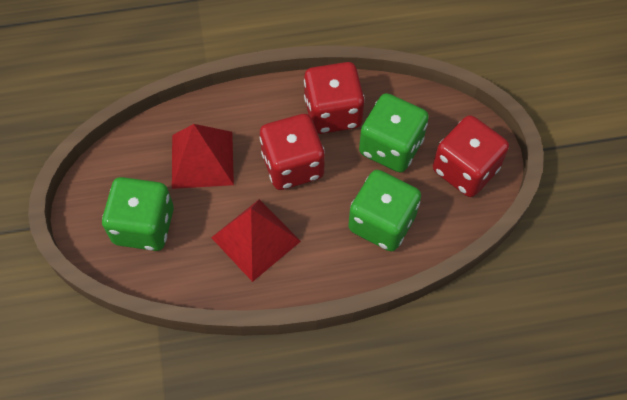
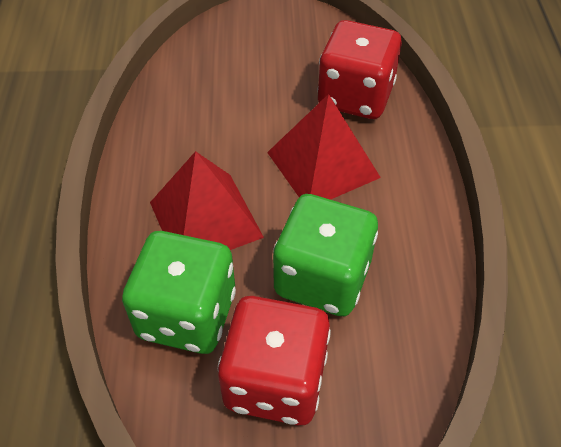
green dice: 3 -> 2
red dice: 3 -> 2

